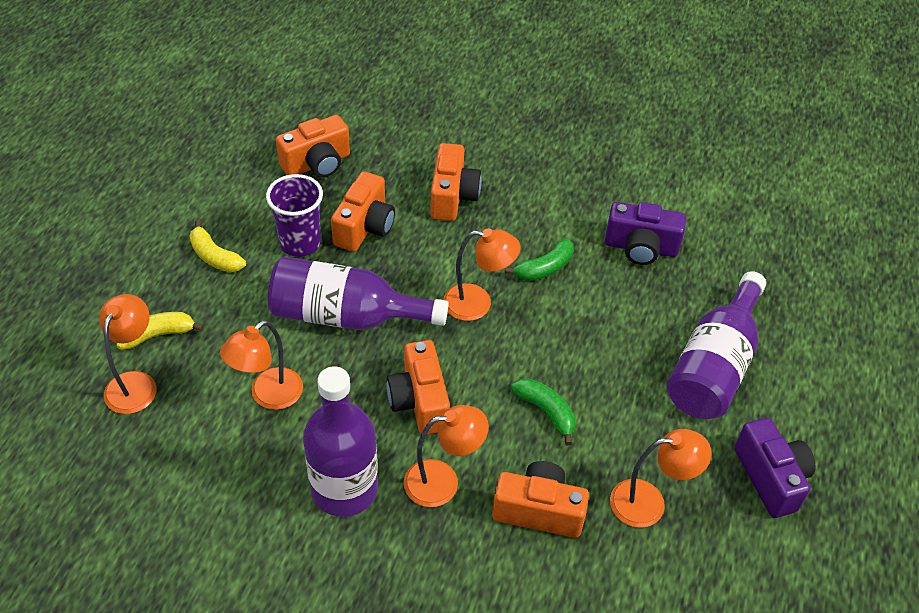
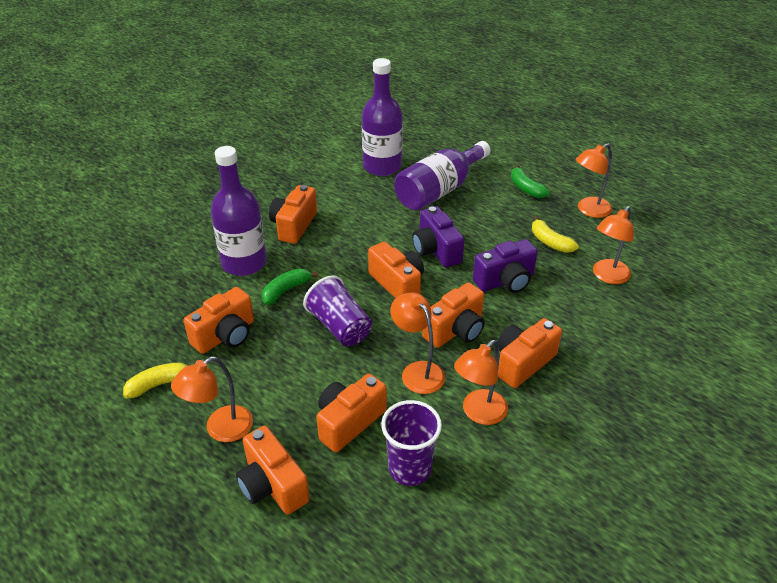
orange camera: 5 -> 7
purple cup: 1 -> 2

